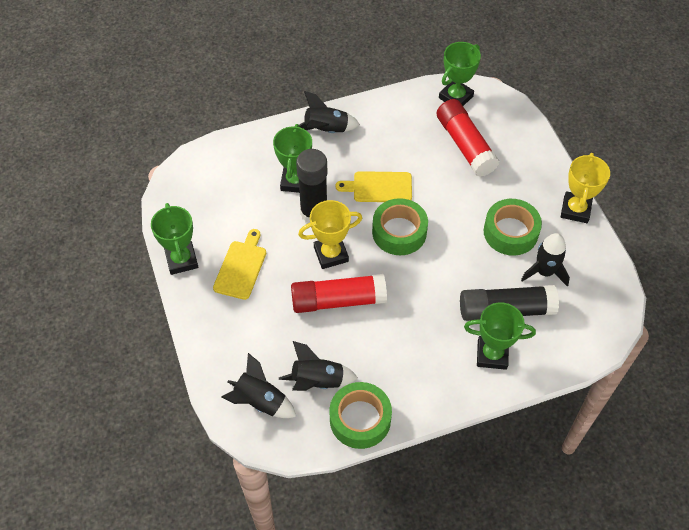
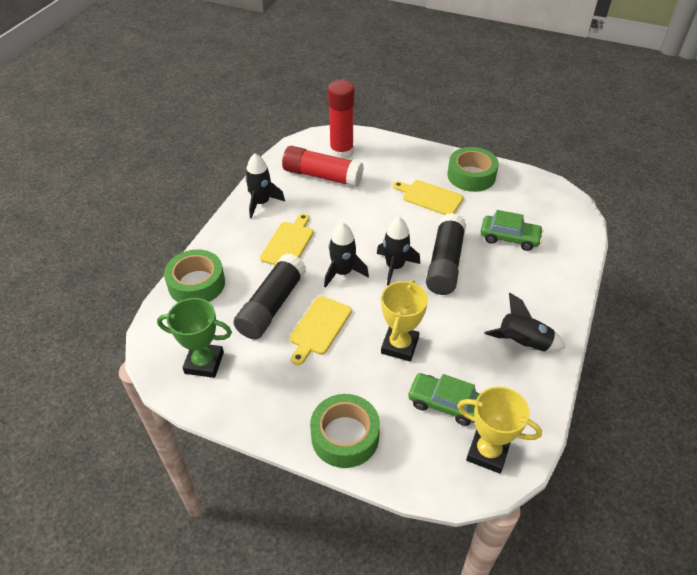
green car: 0 -> 2
green trophy: 4 -> 1
yellow cutting board: 2 -> 3

